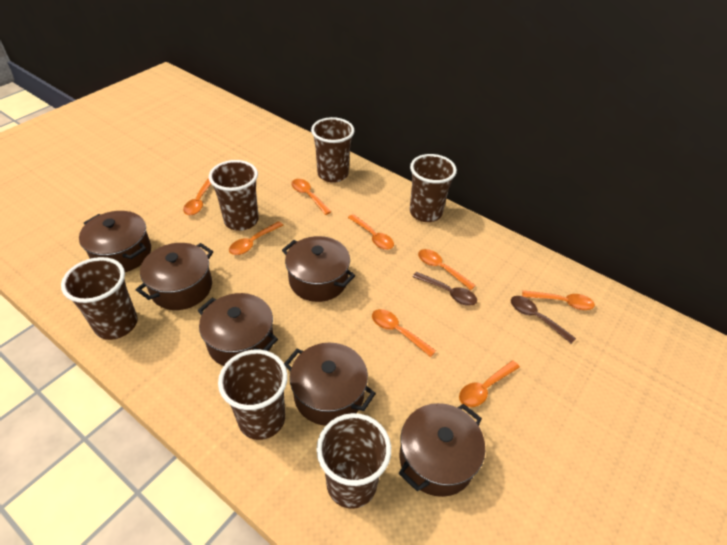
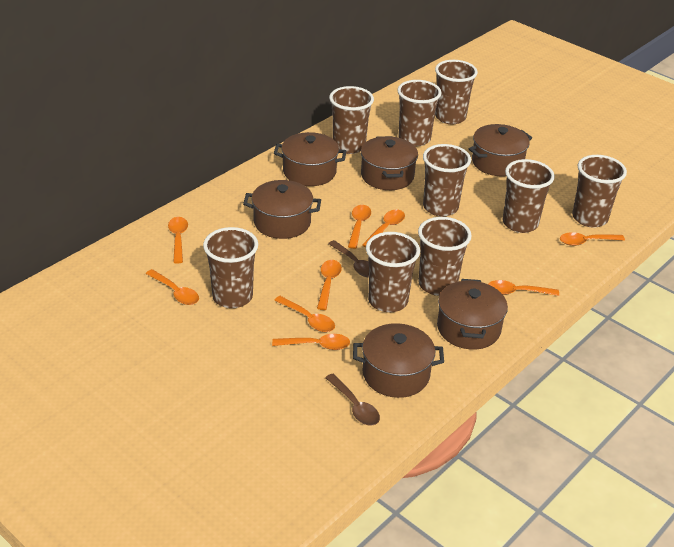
brown cup: 6 -> 9
orange spoon: 8 -> 9

